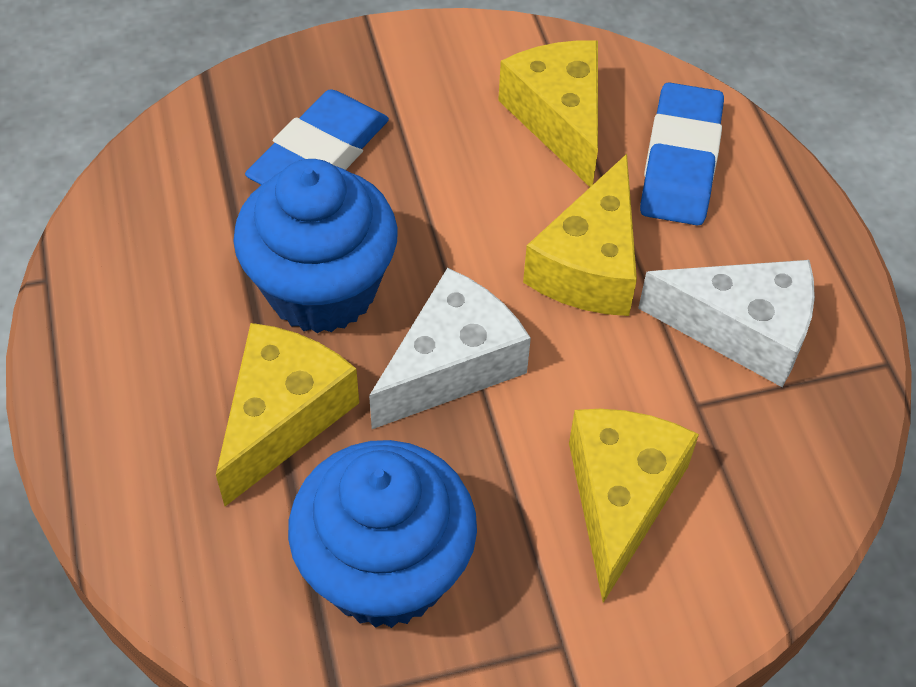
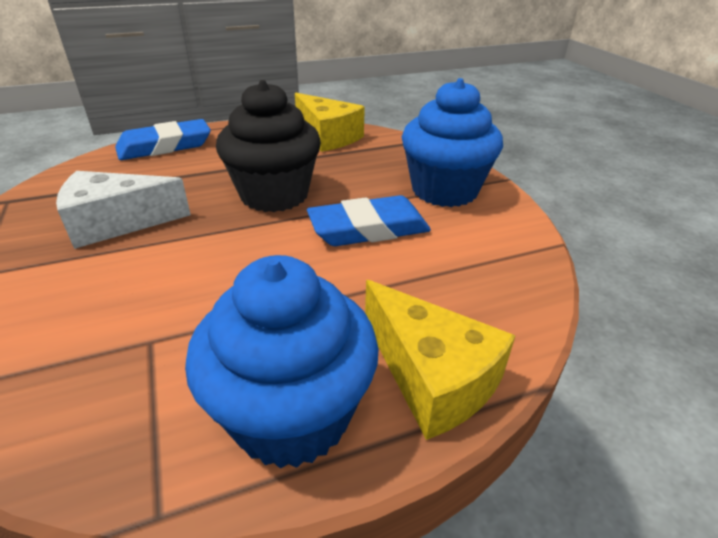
black cupcake: 0 -> 1
white cheese: 2 -> 1
yellow cheese: 4 -> 2

